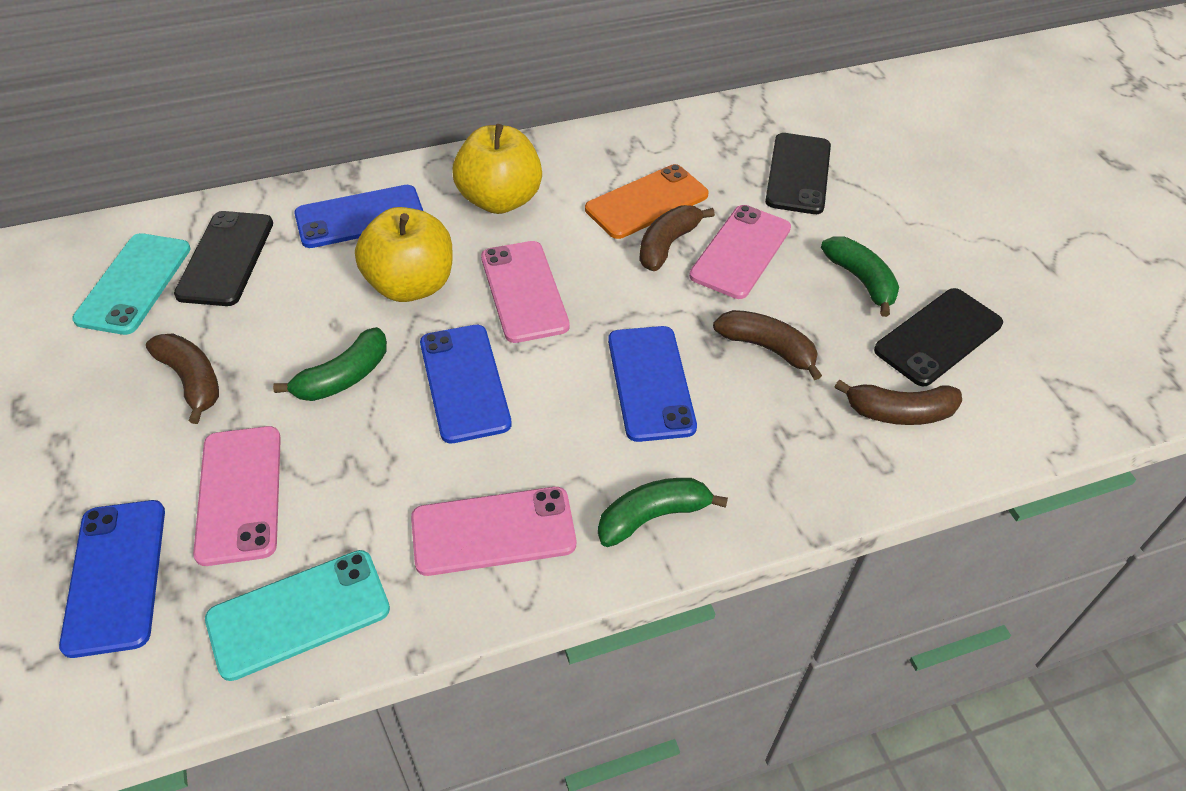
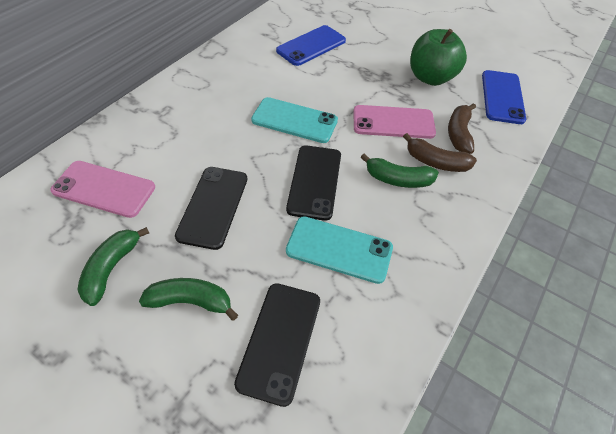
blue phone: 4 -> 2
brown banana: 4 -> 2
green apple: 0 -> 1
orange phone: 1 -> 0
pink phone: 4 -> 2
yellow apple: 2 -> 0

